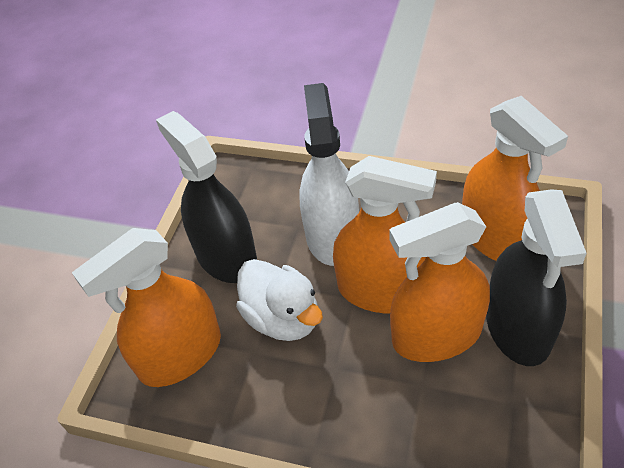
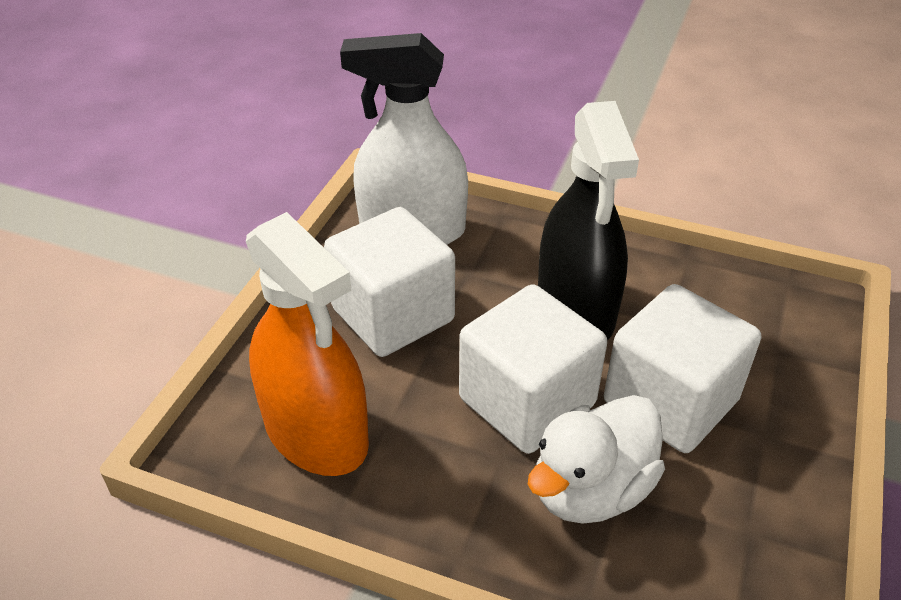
black spray bottle: 2 -> 1
orange spray bottle: 4 -> 1
white cube: 0 -> 3

